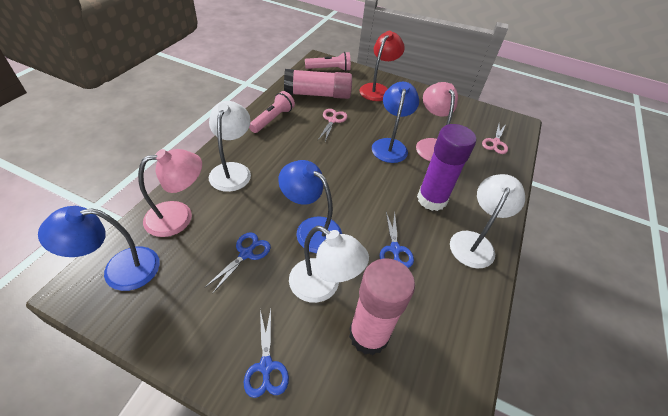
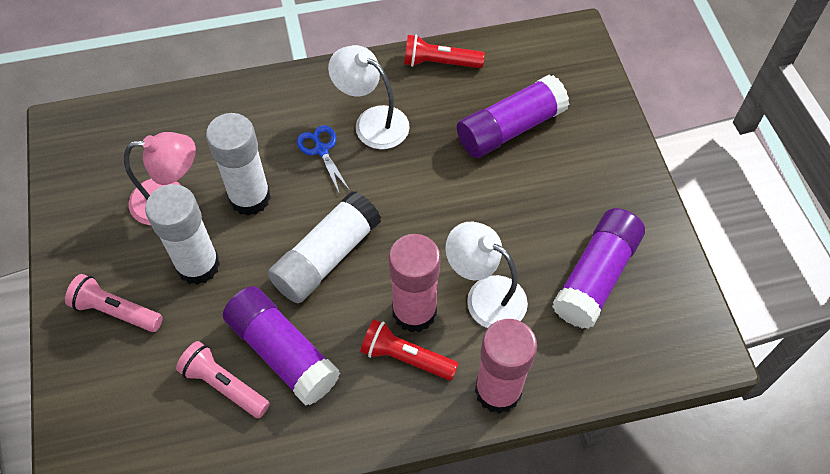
blue lamp: 3 -> 0
blue scissors: 3 -> 1
pink lamp: 2 -> 1
pink scissors: 2 -> 0
purple glue stick: 1 -> 3
red flashlight: 0 -> 2
red lamp: 1 -> 0
white glue stick: 0 -> 3
white lamp: 3 -> 2

